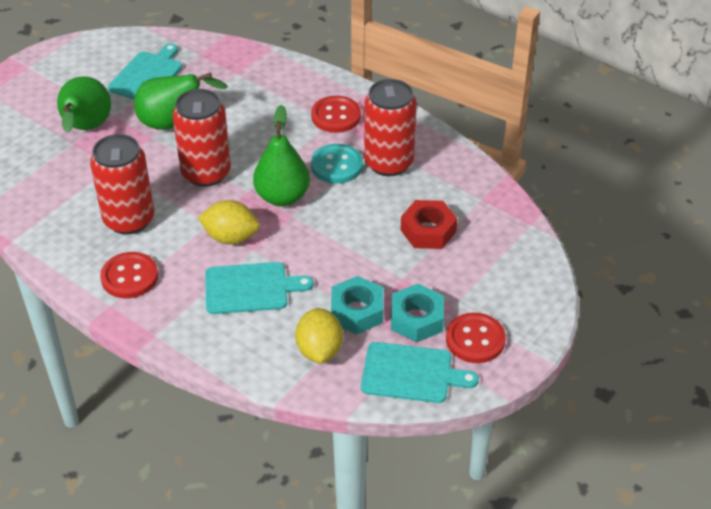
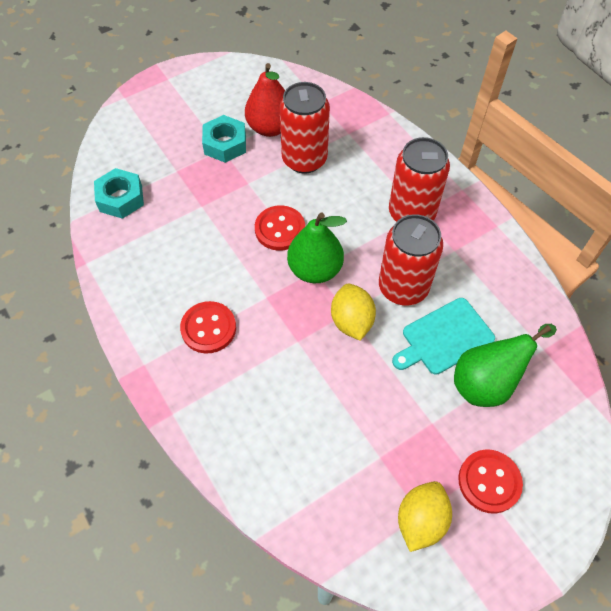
green pear: 3 -> 2
red nut: 1 -> 0
red pear: 0 -> 1
turquoise button: 1 -> 0
turquoise cutting board: 3 -> 1

